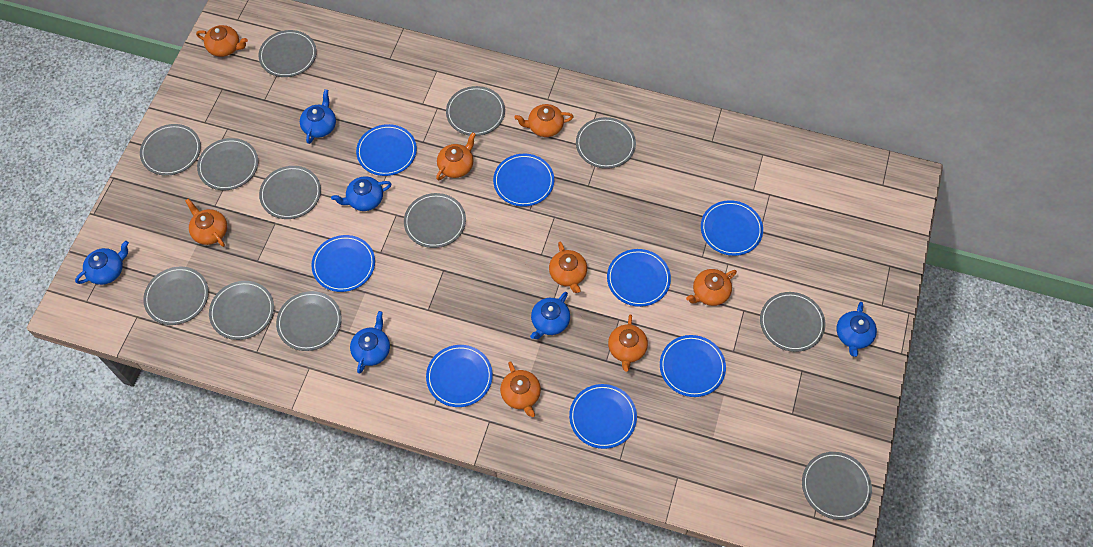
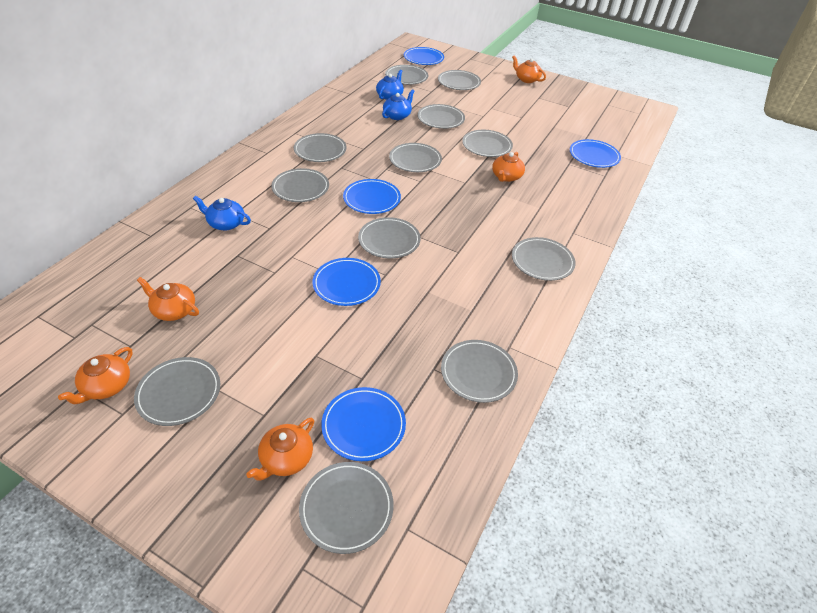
blue plate: 8 -> 5
blue teapot: 6 -> 3
orange teapot: 8 -> 5

